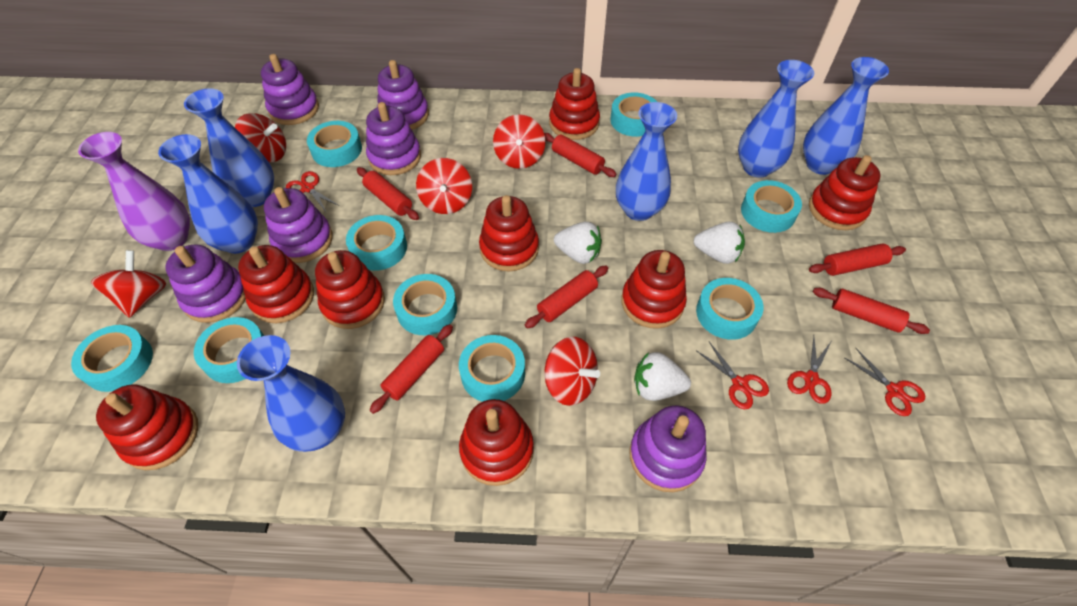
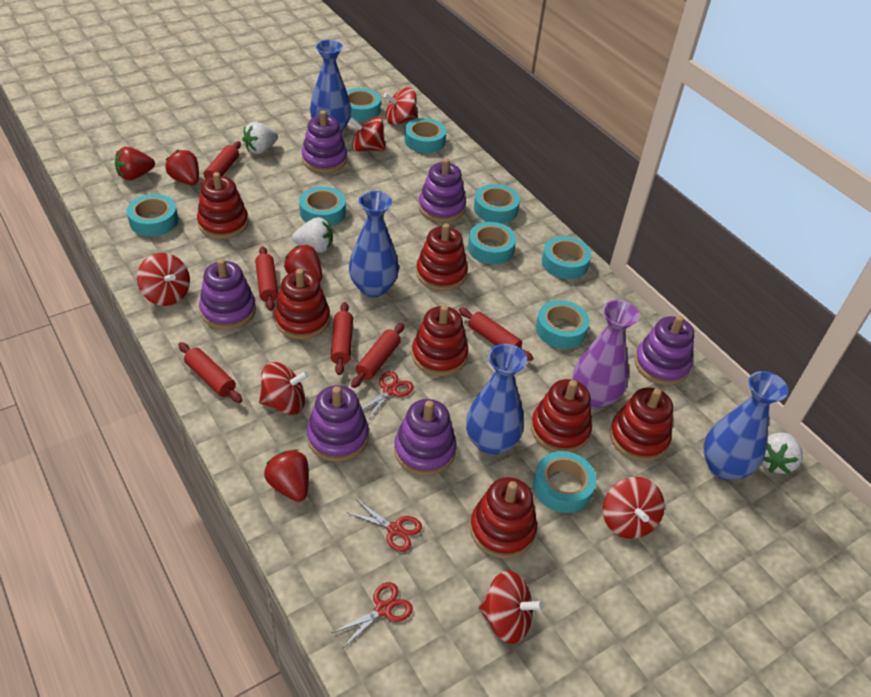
blue vase: 6 -> 4
red scissors: 4 -> 3
red spinning top: 5 -> 6
red stacking toy: 8 -> 7
red strawberry: 0 -> 4

